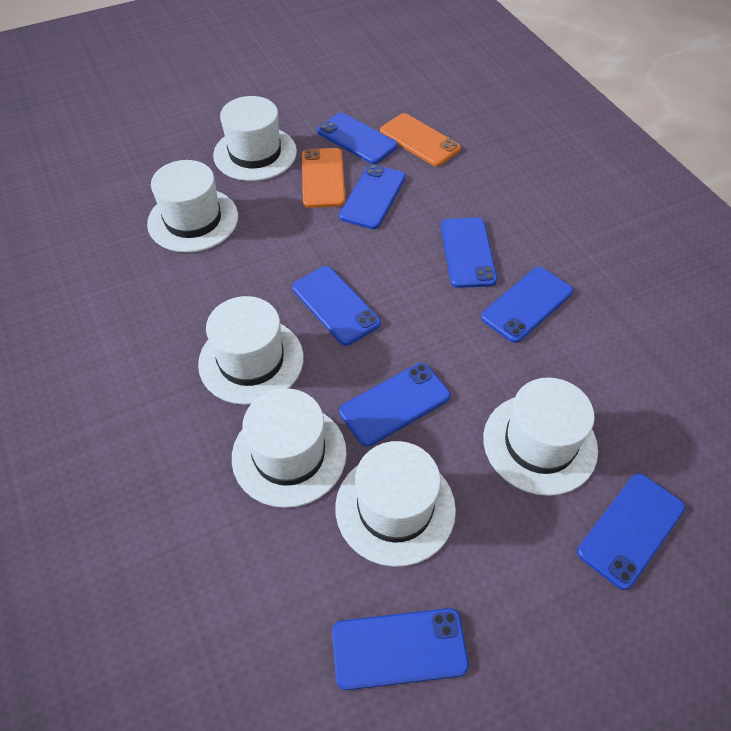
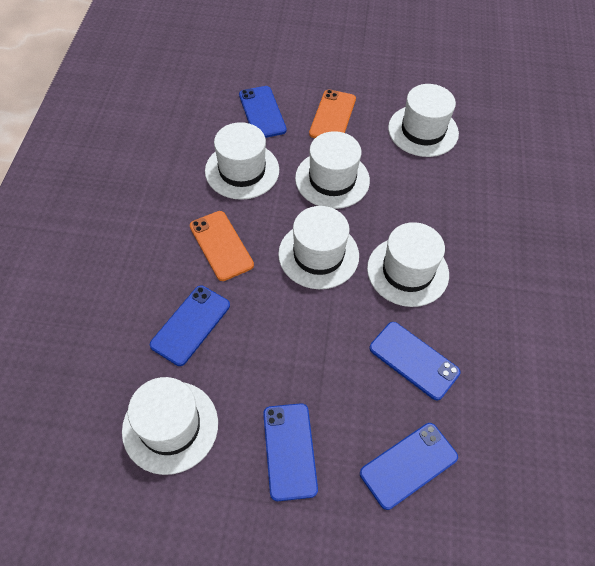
blue phone: 8 -> 5

